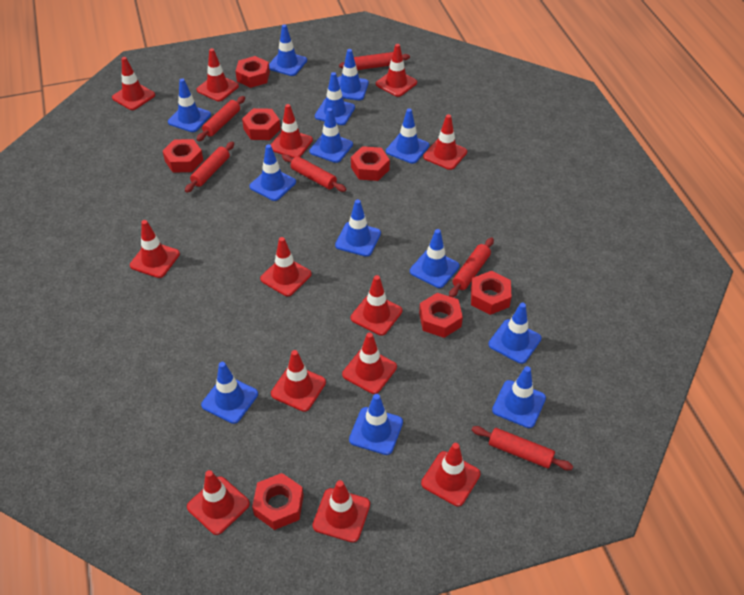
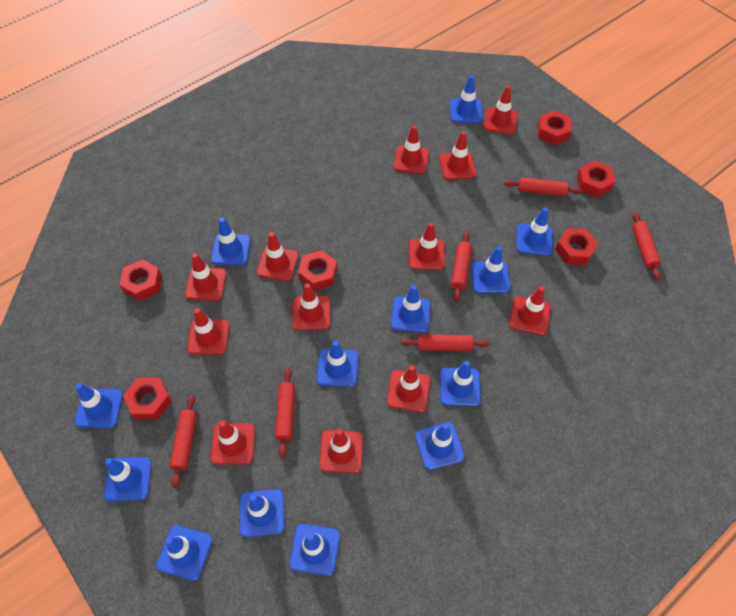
red nut: 7 -> 6
red traffic cone: 13 -> 12

